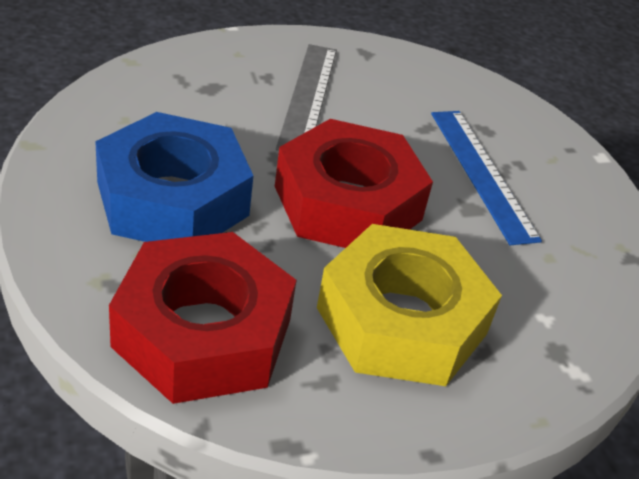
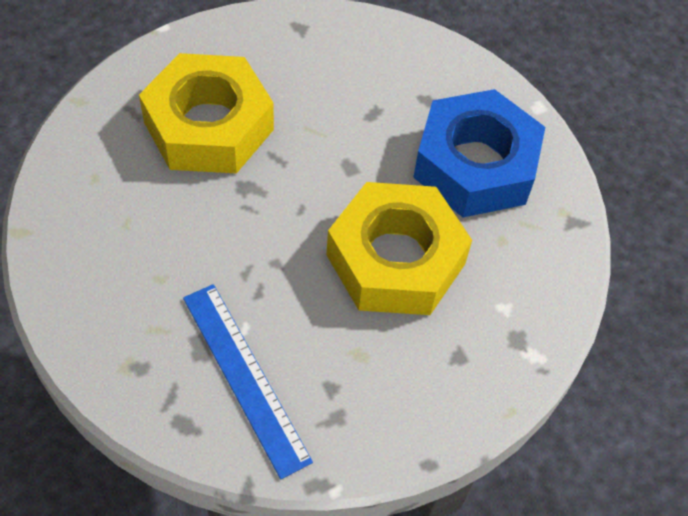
grey ruler: 1 -> 0
red nut: 2 -> 0
yellow nut: 1 -> 2

